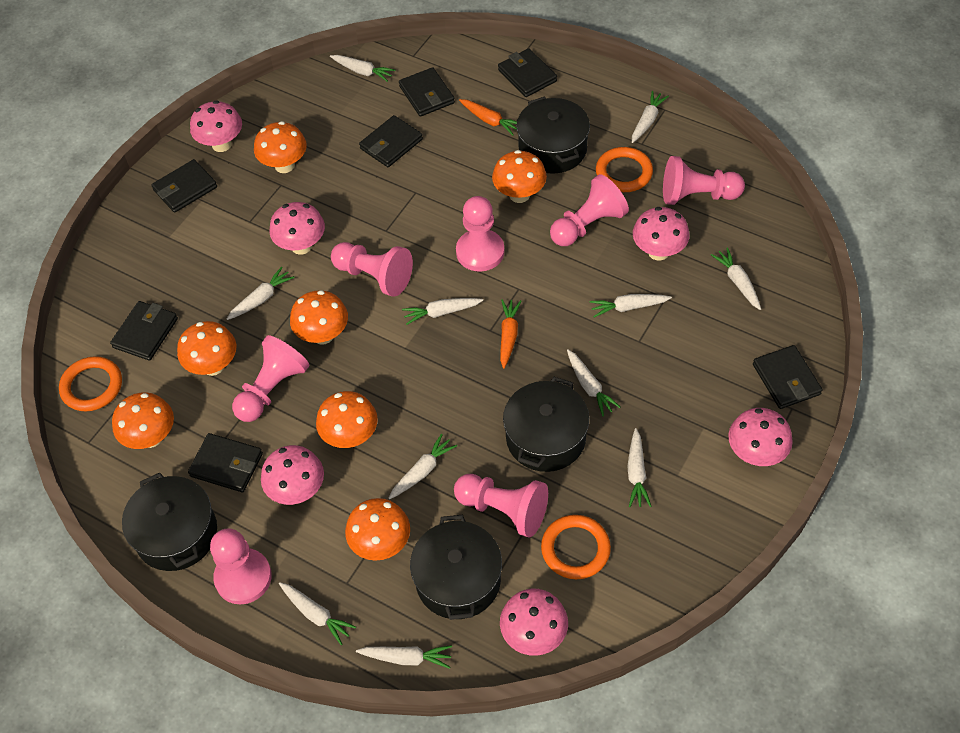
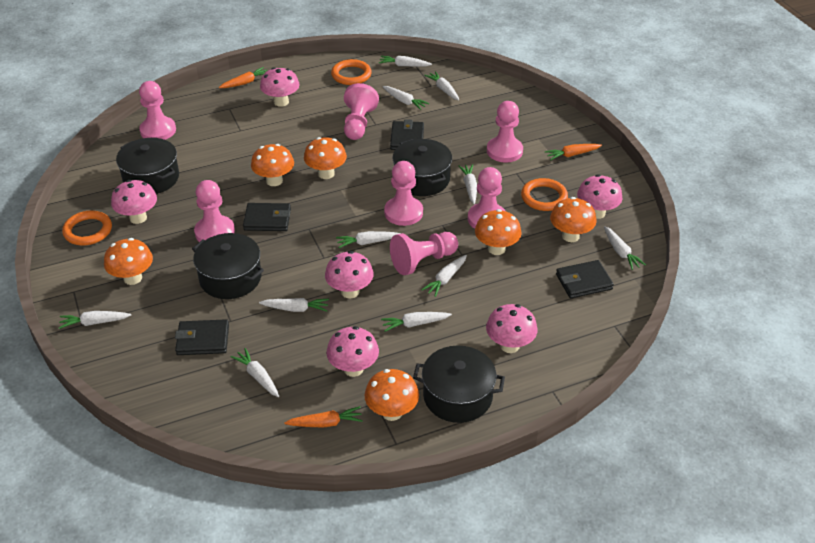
black wallet: 7 -> 4
orange carrot: 2 -> 3
orange mushroom: 7 -> 6

